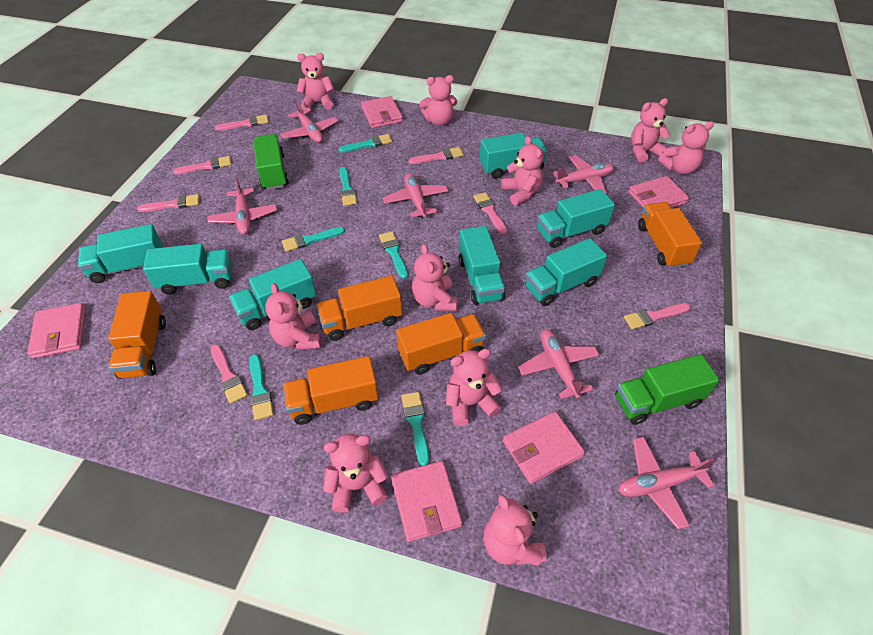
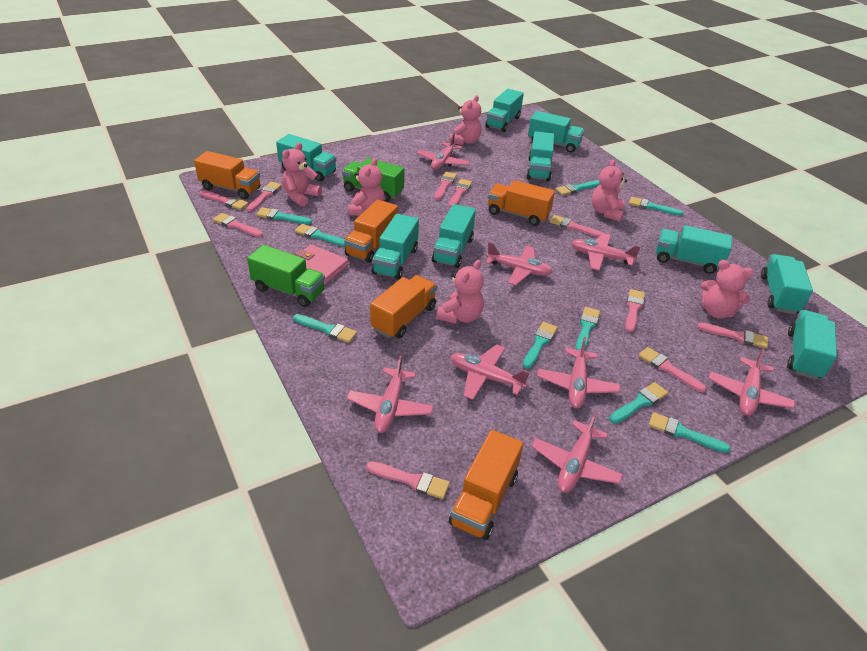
pink brush: 7 -> 10
pink plane: 6 -> 8
pink teddy bear: 10 -> 6
pink wallet: 5 -> 1
turquoise brush: 6 -> 9
turquoise truck: 7 -> 9

